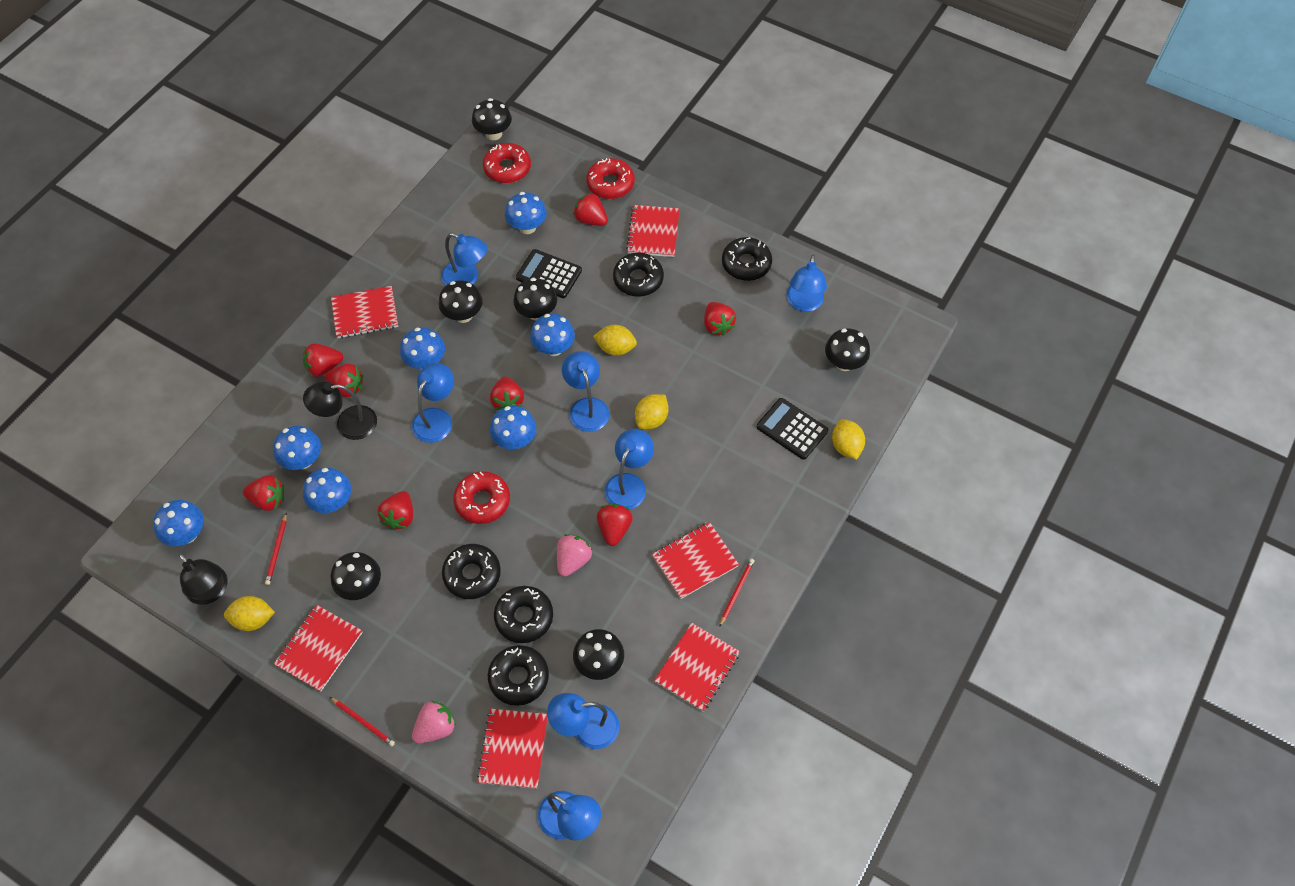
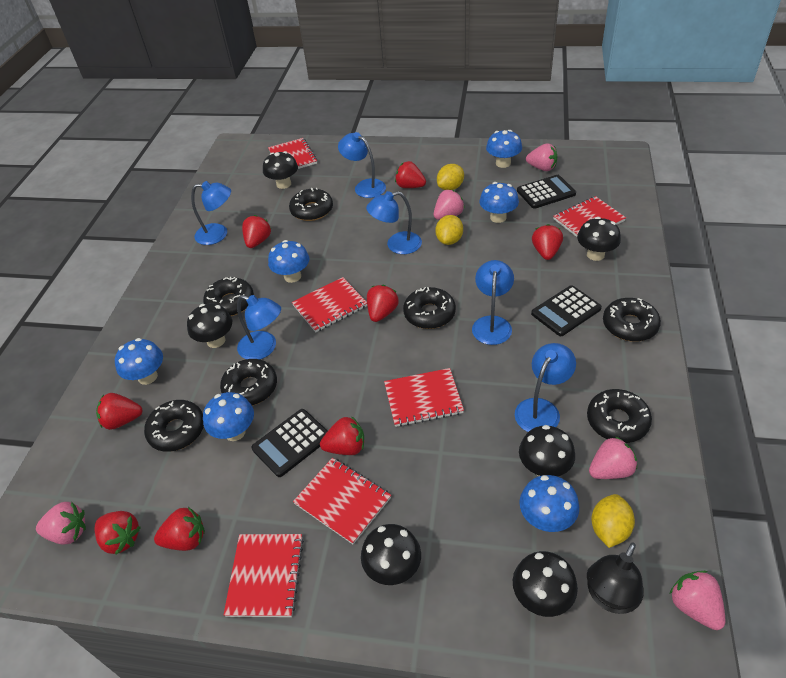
black calculator: 2 -> 3
black donut: 5 -> 7
black lamp: 2 -> 1
blue lamp: 7 -> 6
blue mushroom: 7 -> 6
pink strawberry: 2 -> 5
red donut: 3 -> 0
red pencil: 3 -> 0
yellow lemon: 4 -> 3

